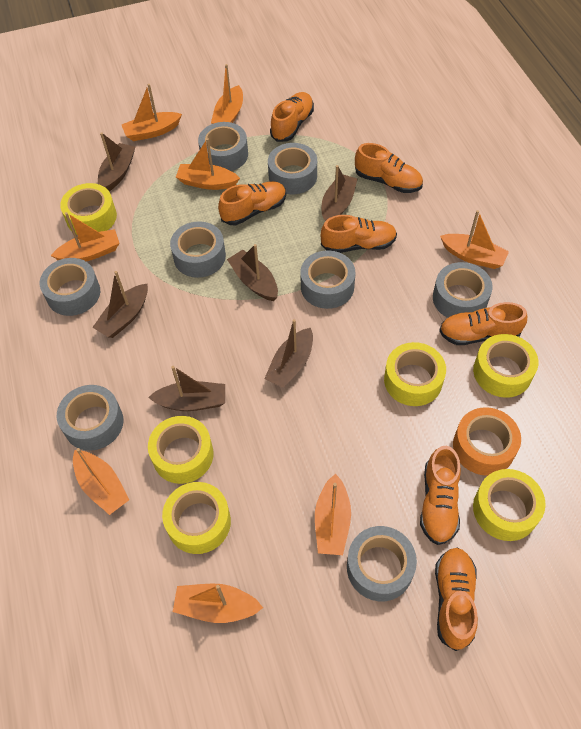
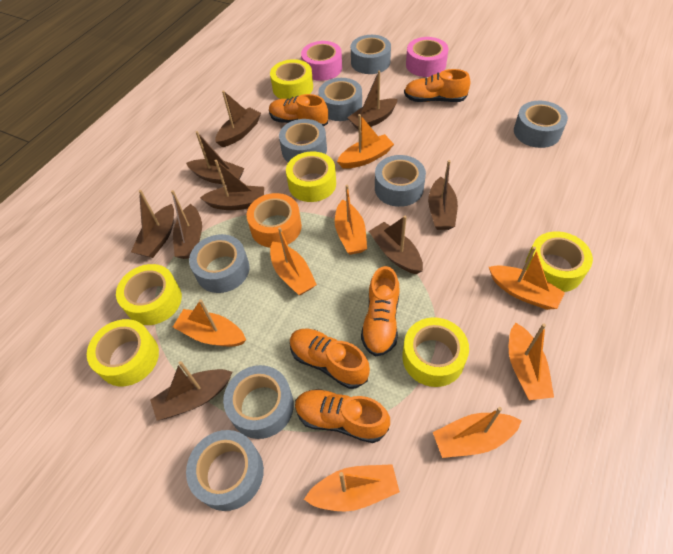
brown boat: 6 -> 9
orange shoe: 7 -> 5
pink tape: 0 -> 2

